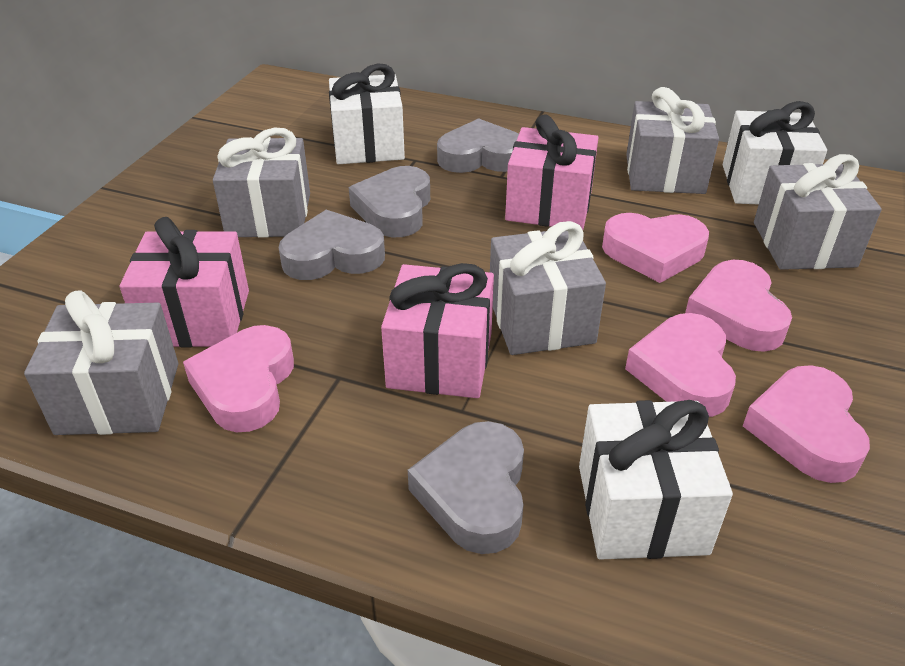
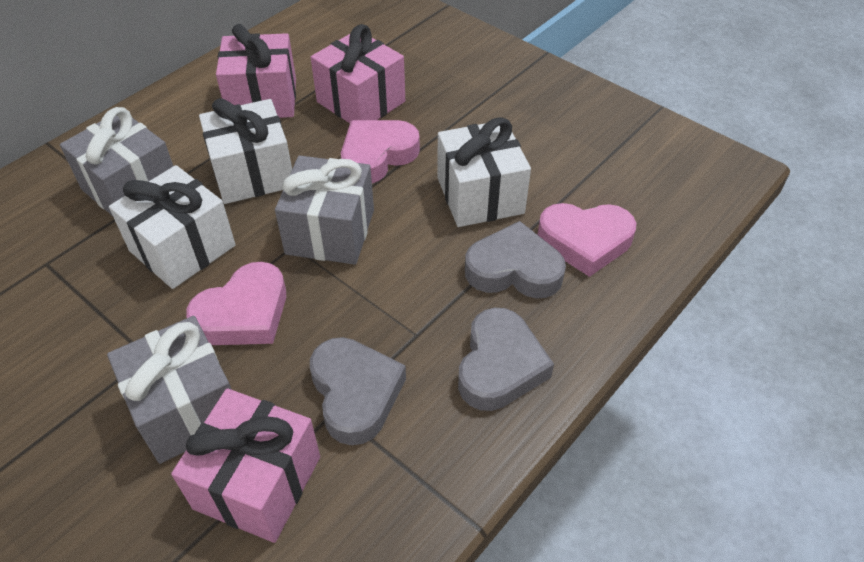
grey gift: 5 -> 3
grey heart: 4 -> 3
pink heart: 5 -> 3

